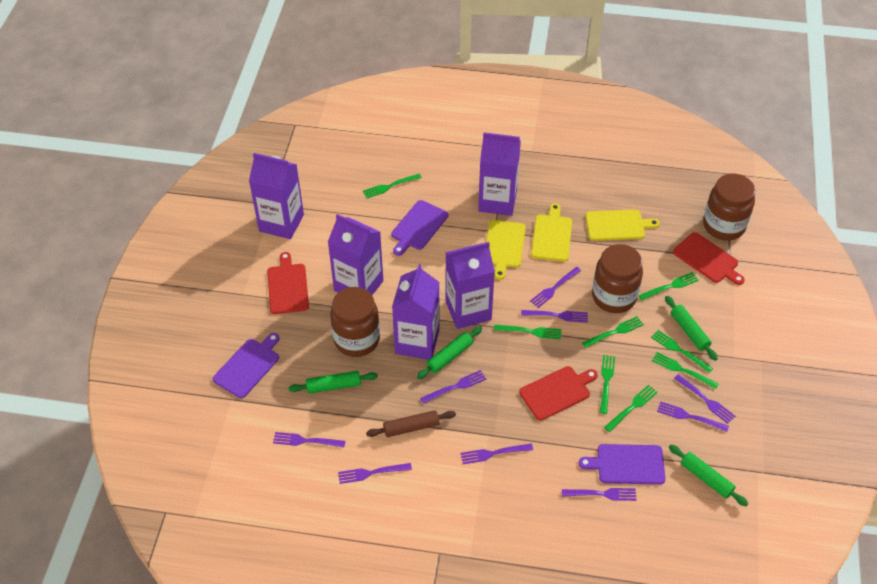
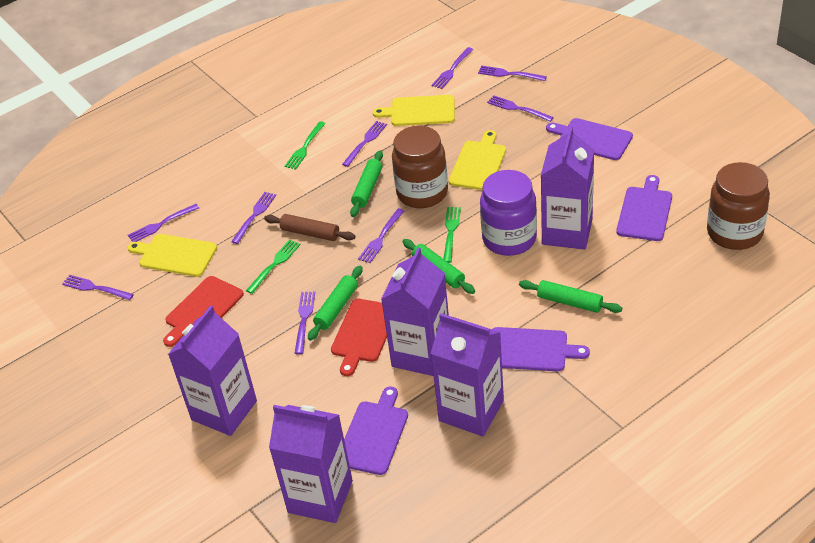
brown jar: 3 -> 2
green fork: 8 -> 3
purple cutting board: 3 -> 4
purple jar: 0 -> 1
red cutting board: 3 -> 2

